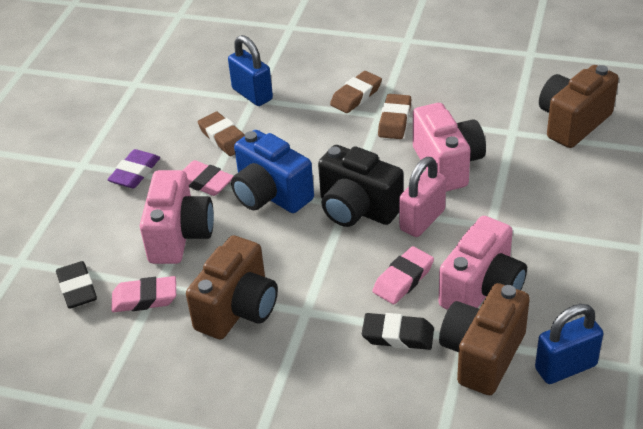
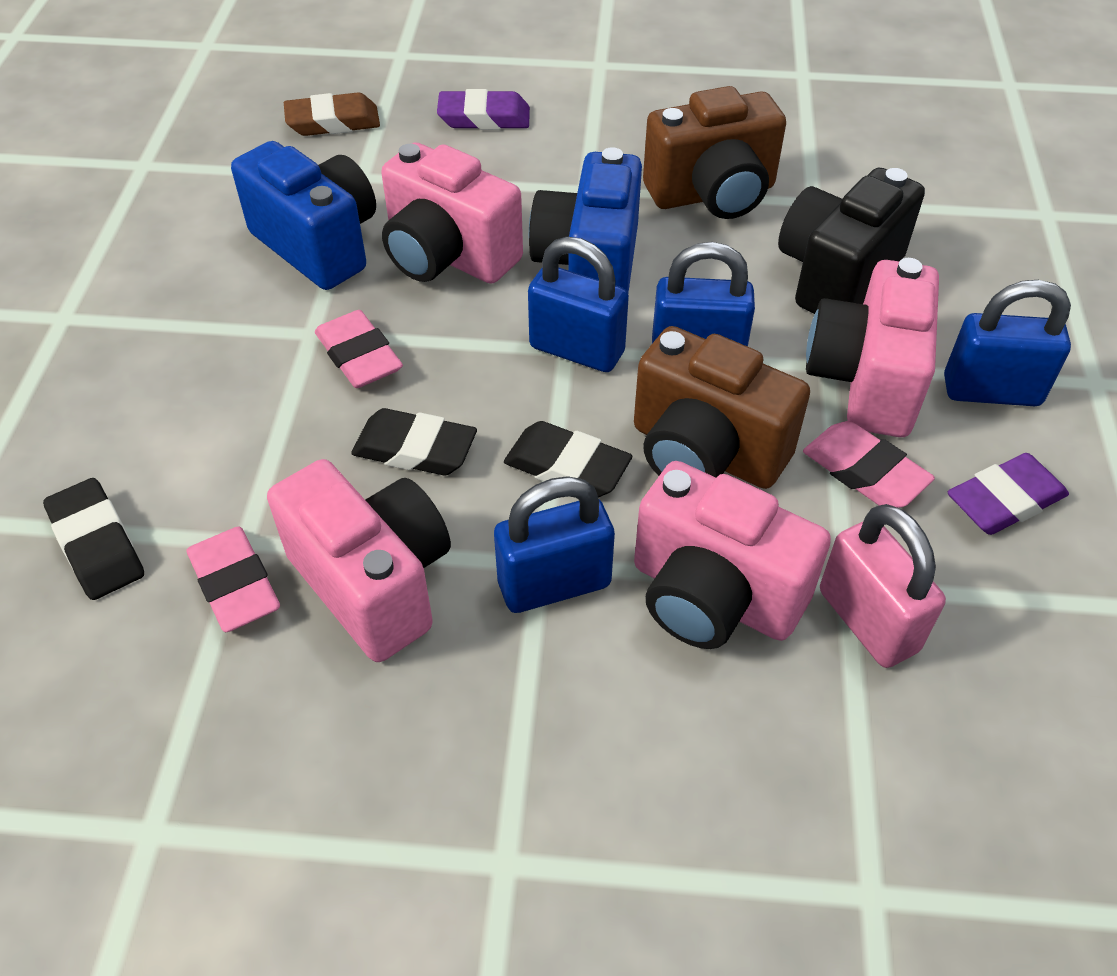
black eraser: 2 -> 3
blue camera: 1 -> 2
blue padlock: 2 -> 4
brown camera: 3 -> 2
brown eraser: 3 -> 1
pink camera: 3 -> 4
purple eraser: 1 -> 2

